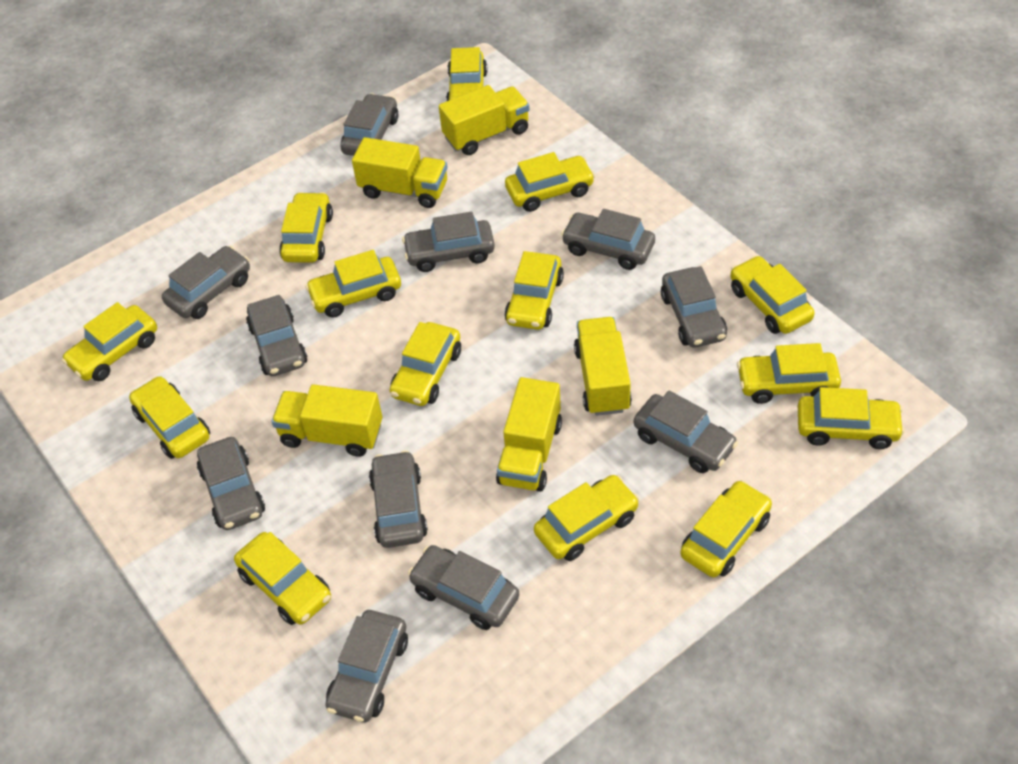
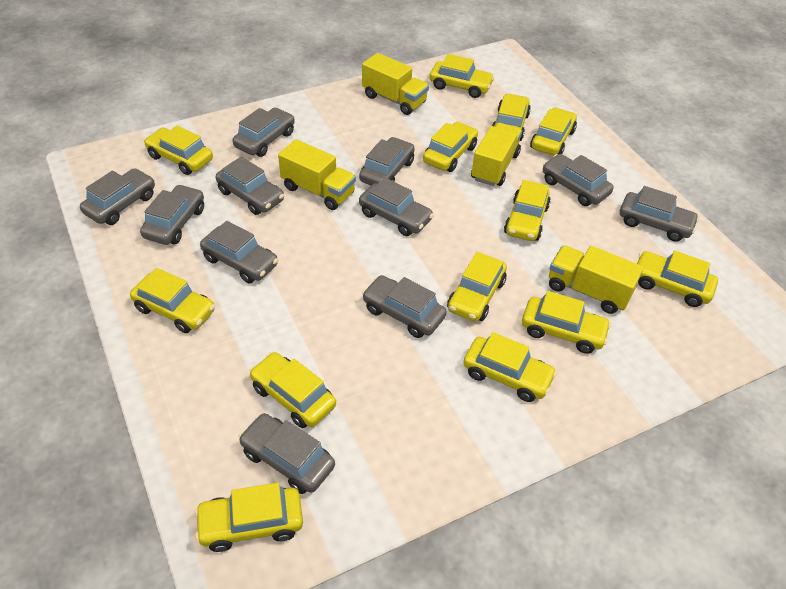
yellow car: 14 -> 13
yellow truck: 5 -> 4

